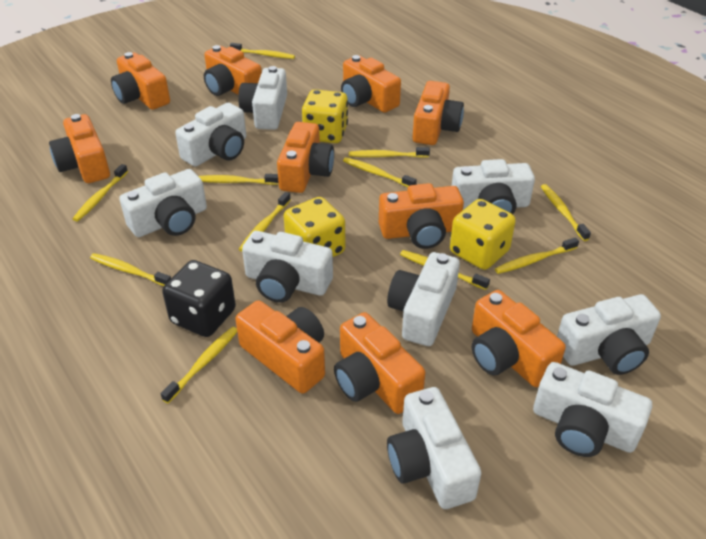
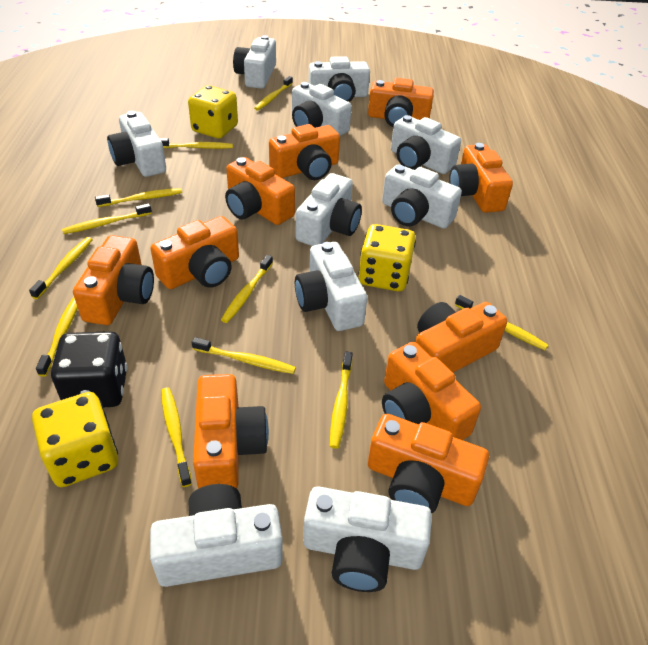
white camera: 9 -> 10

